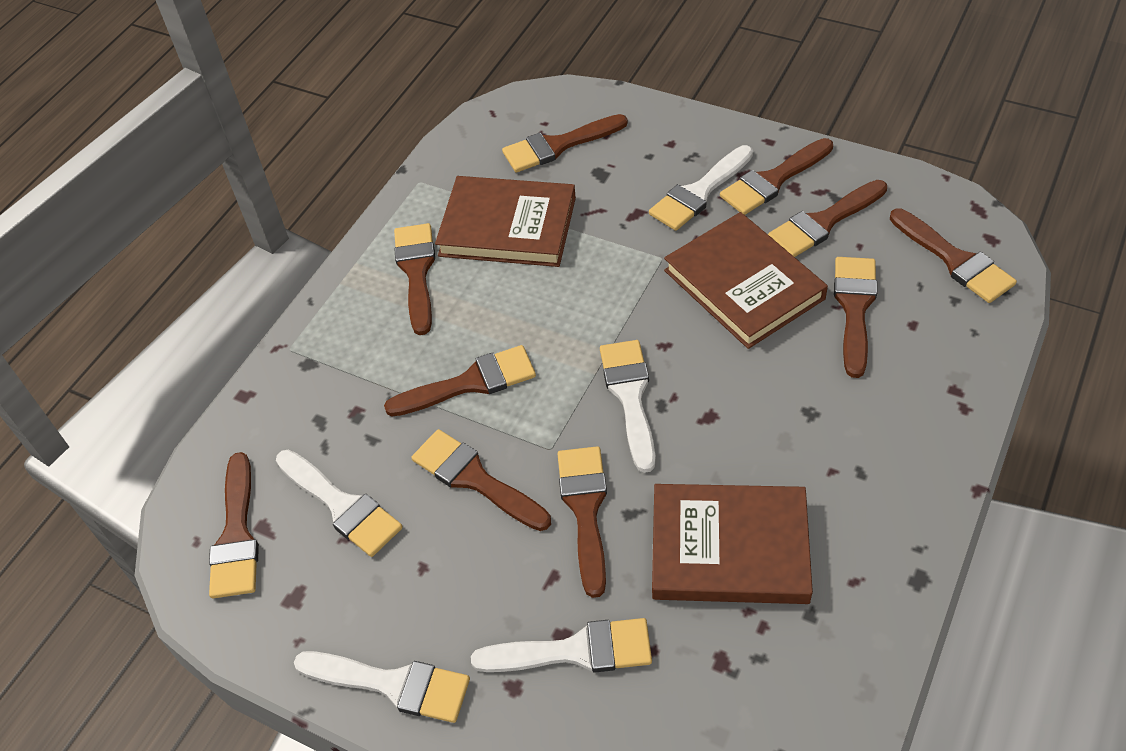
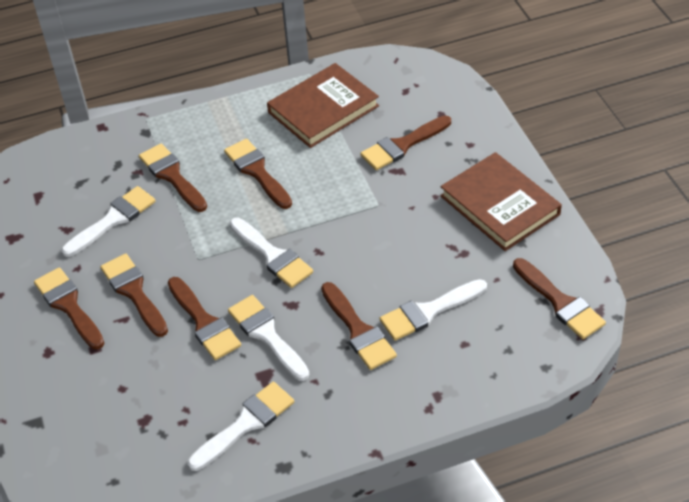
brown book: 3 -> 2
brown brush: 10 -> 8

